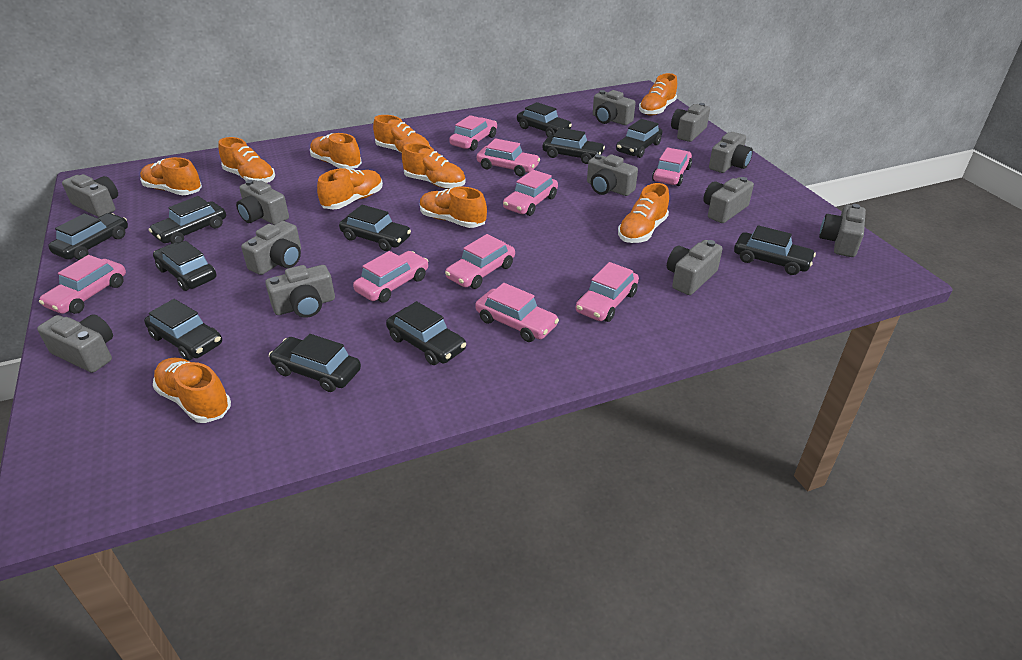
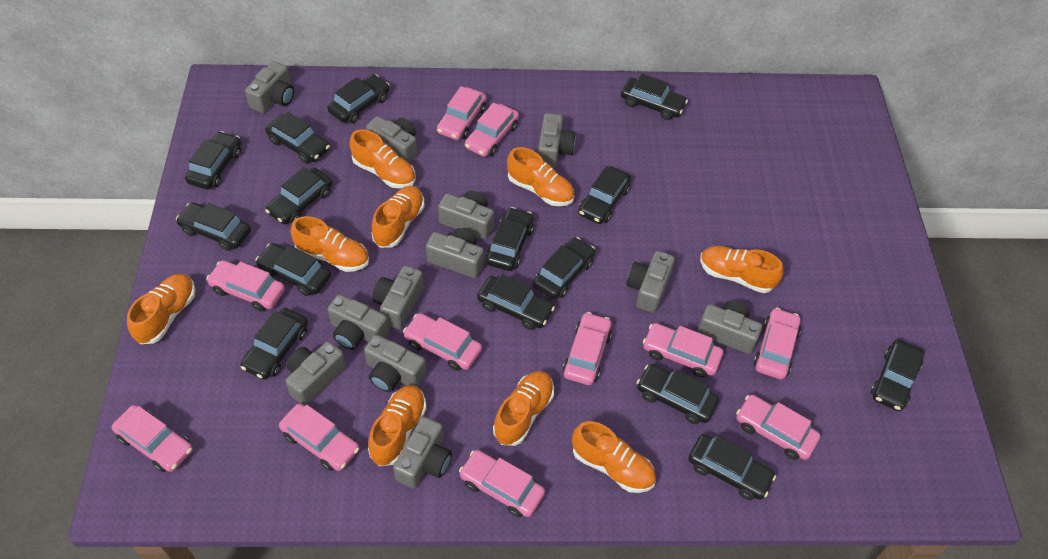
black car: 11 -> 15
orange shoe: 10 -> 9
pink car: 9 -> 11

